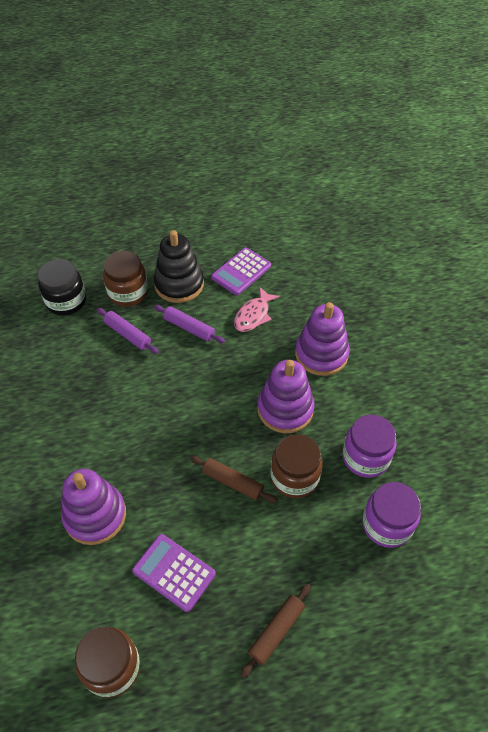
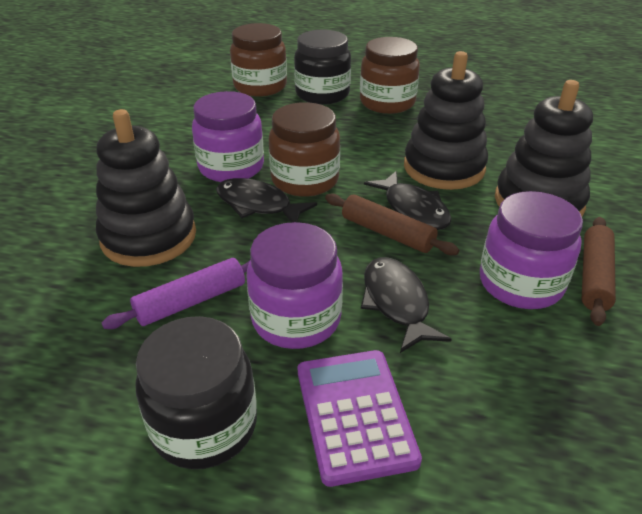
black fish: 0 -> 3
black jar: 1 -> 2
black stacking toy: 1 -> 3
pink fish: 1 -> 0
purple calculator: 2 -> 1
purple jar: 2 -> 3
purple rolling pin: 2 -> 1
purple stacking toy: 3 -> 0

